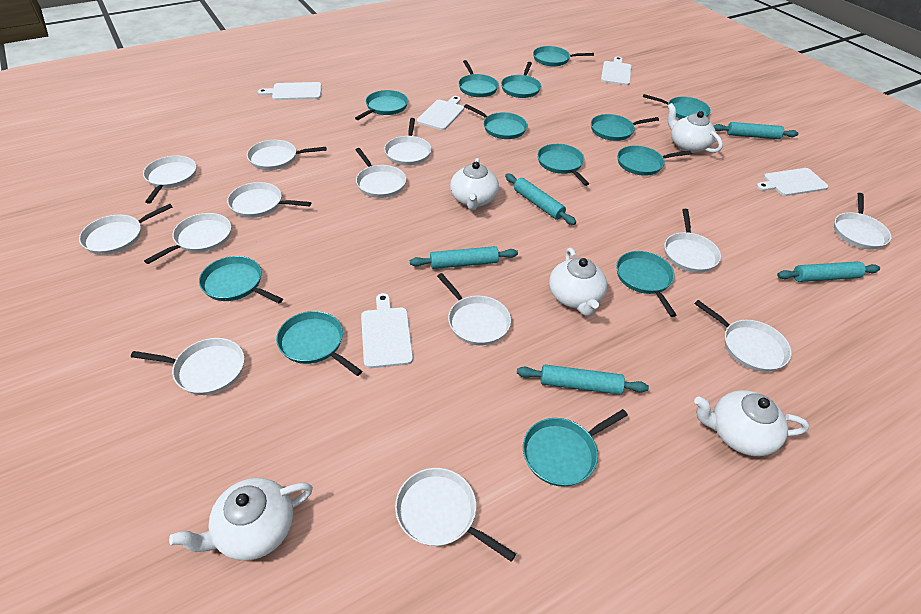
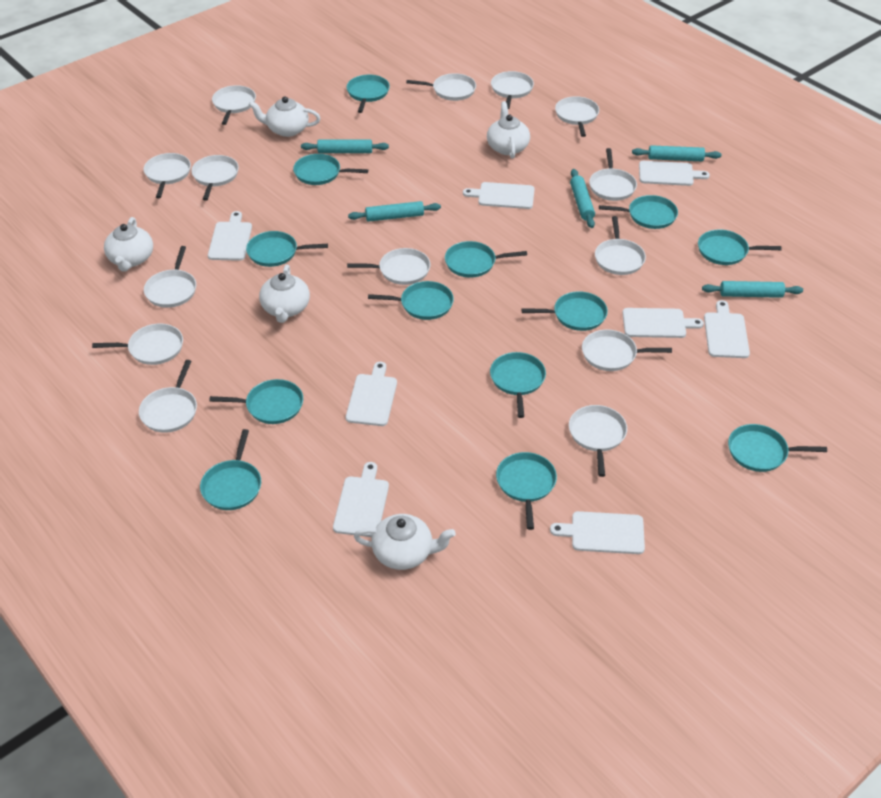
white cutting board: 5 -> 8
white pan: 13 -> 14

